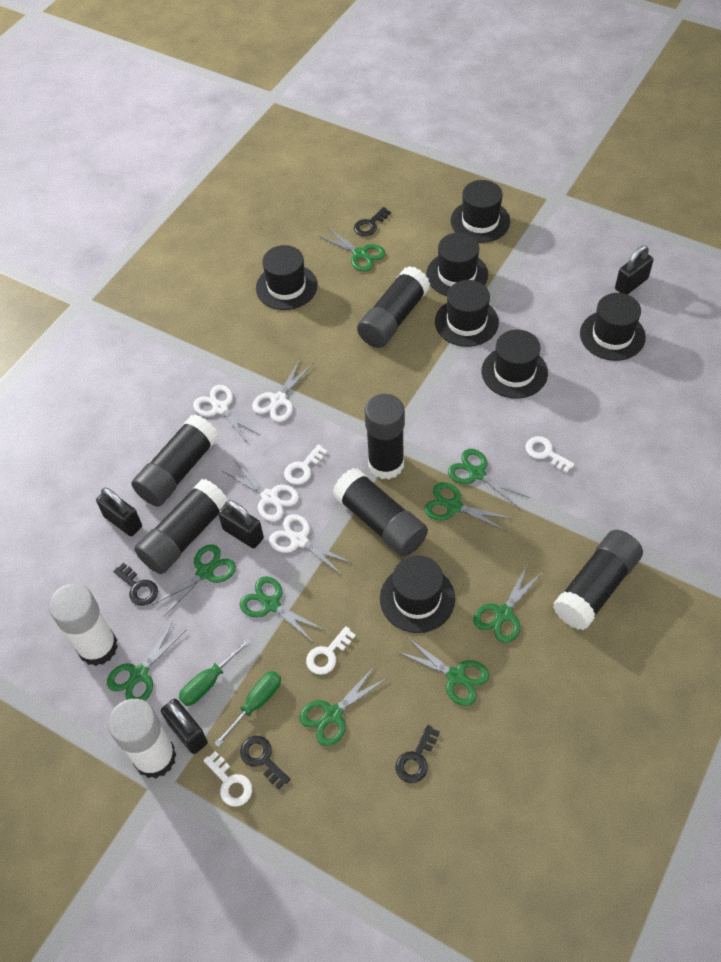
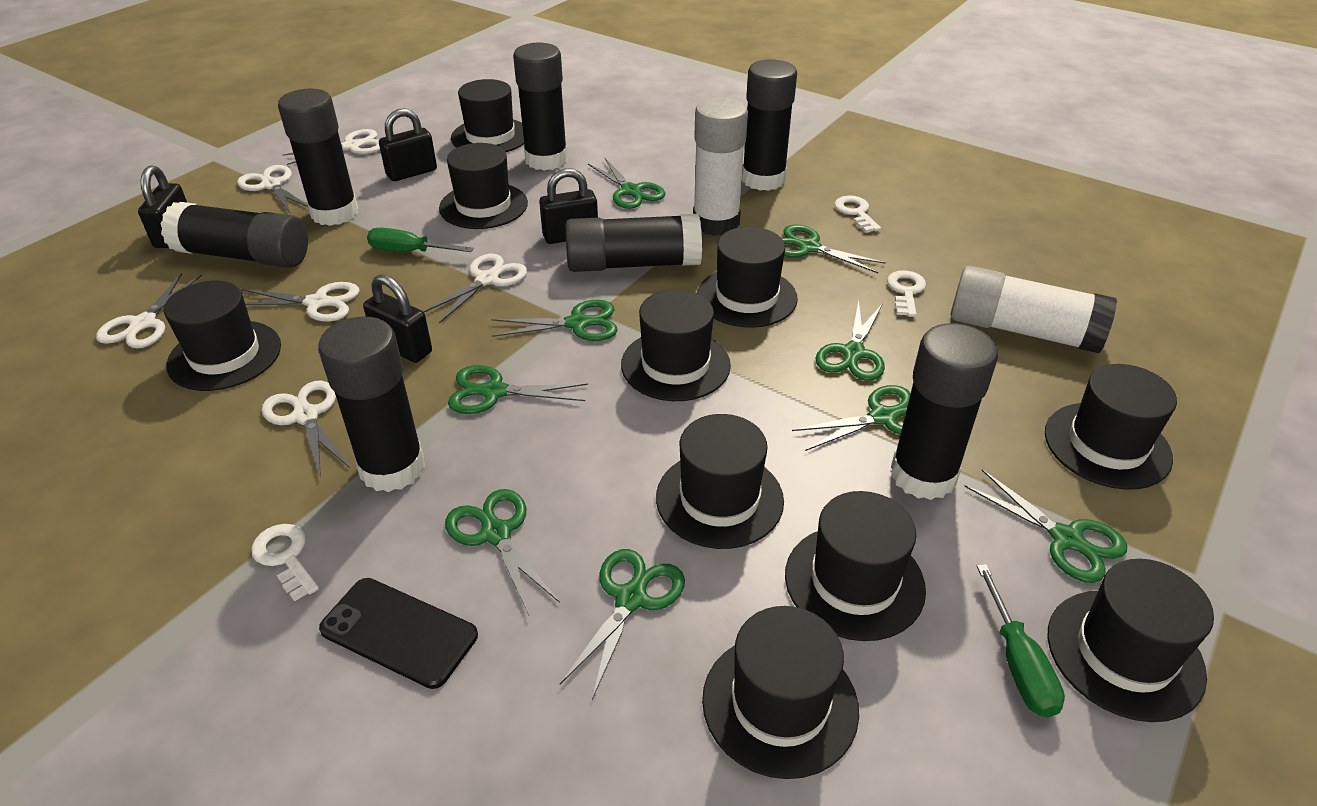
black glue stick: 6 -> 7
black hat: 7 -> 10
black key: 4 -> 0
black phone: 0 -> 1
white key: 4 -> 3
white scissors: 4 -> 6

